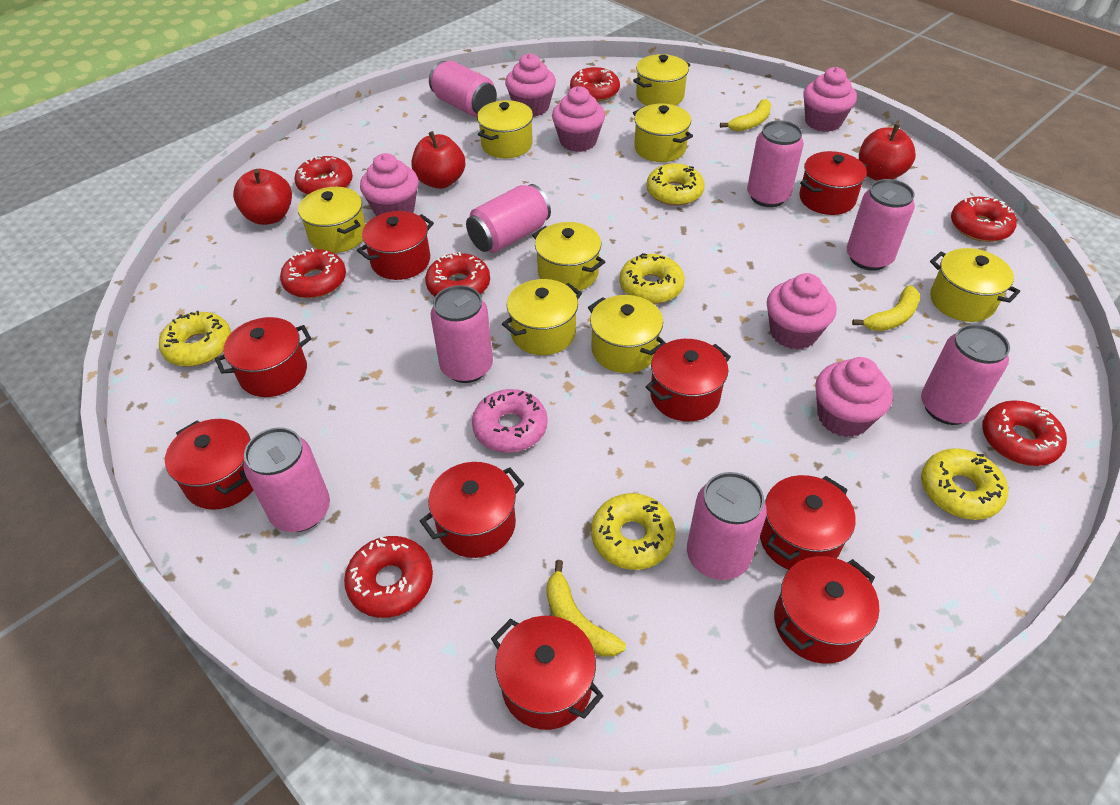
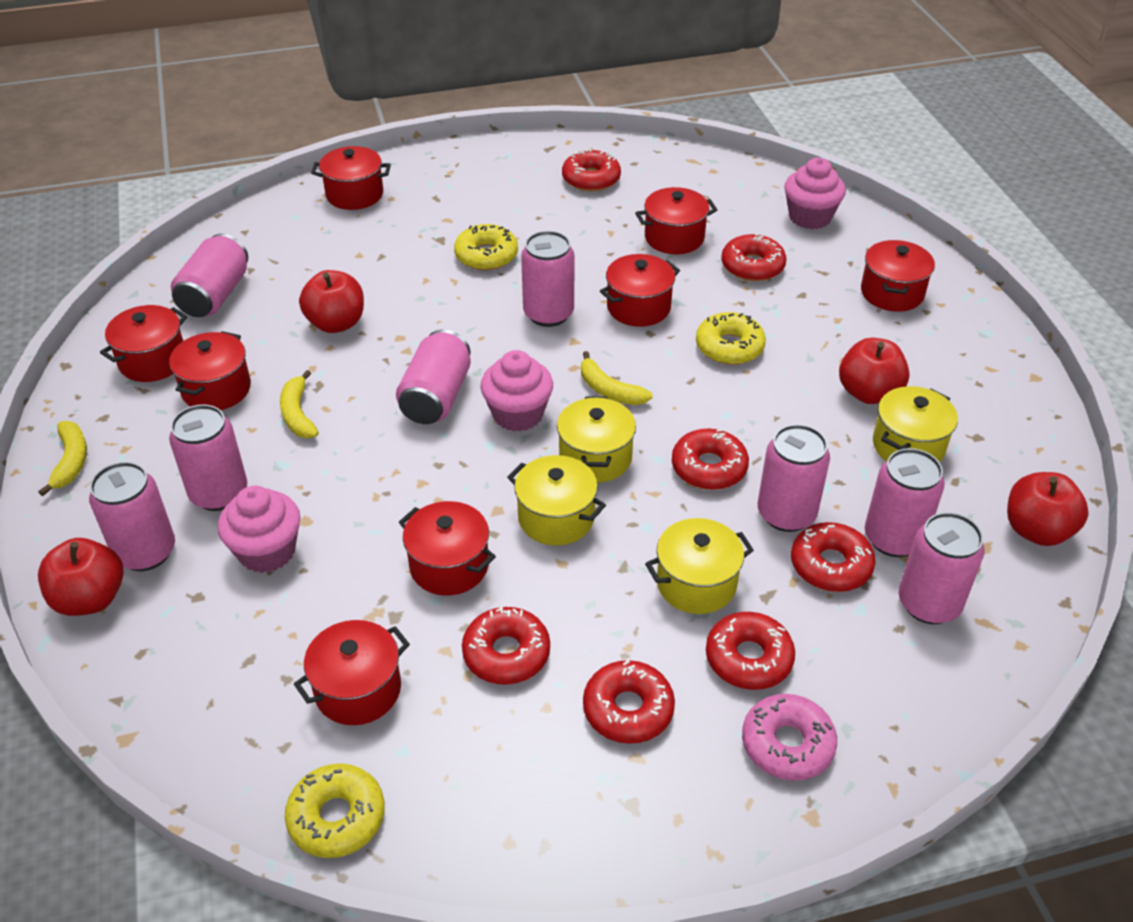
pink cupcake: 6 -> 3
red apple: 3 -> 4
red pot: 9 -> 8
yellow donut: 5 -> 3
yellow pot: 8 -> 4

